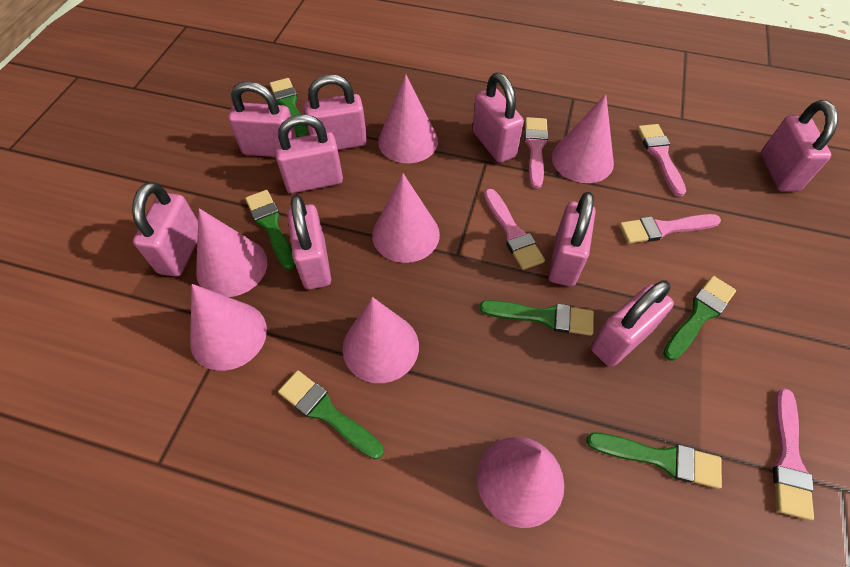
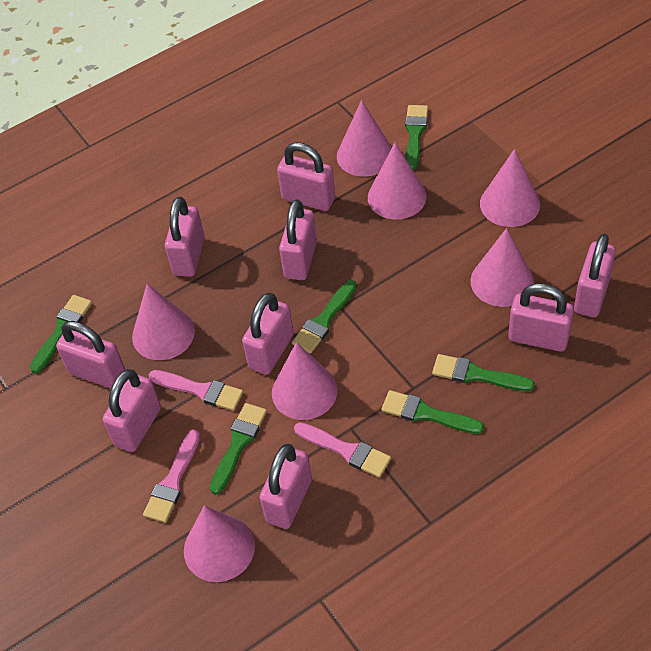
pink brush: 5 -> 3

